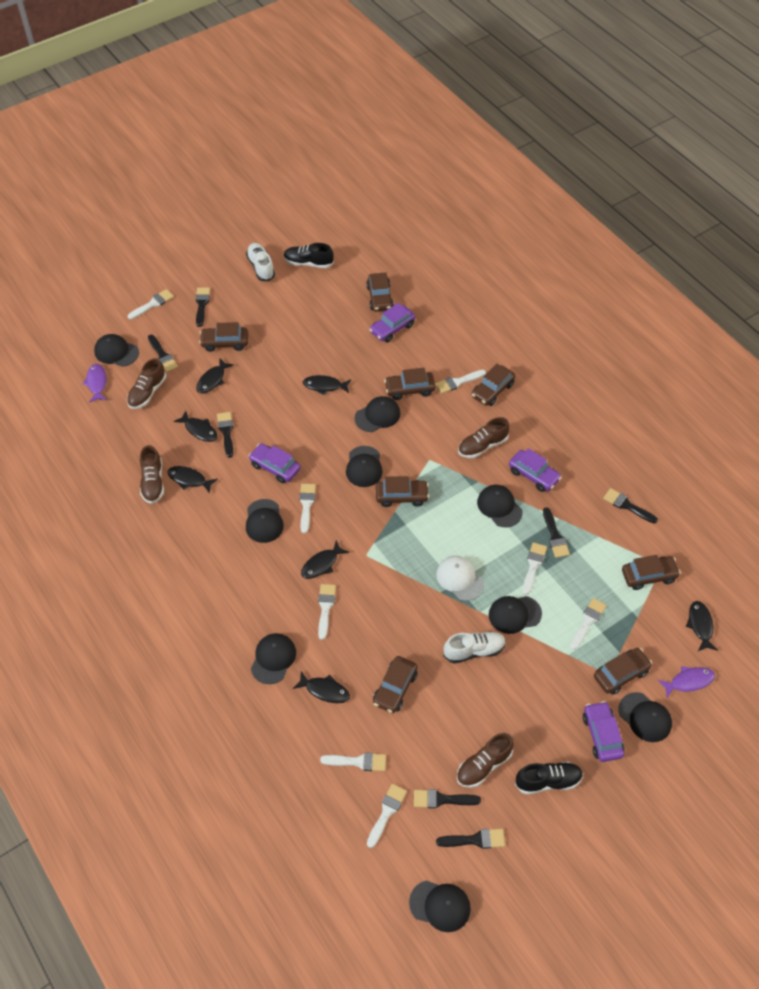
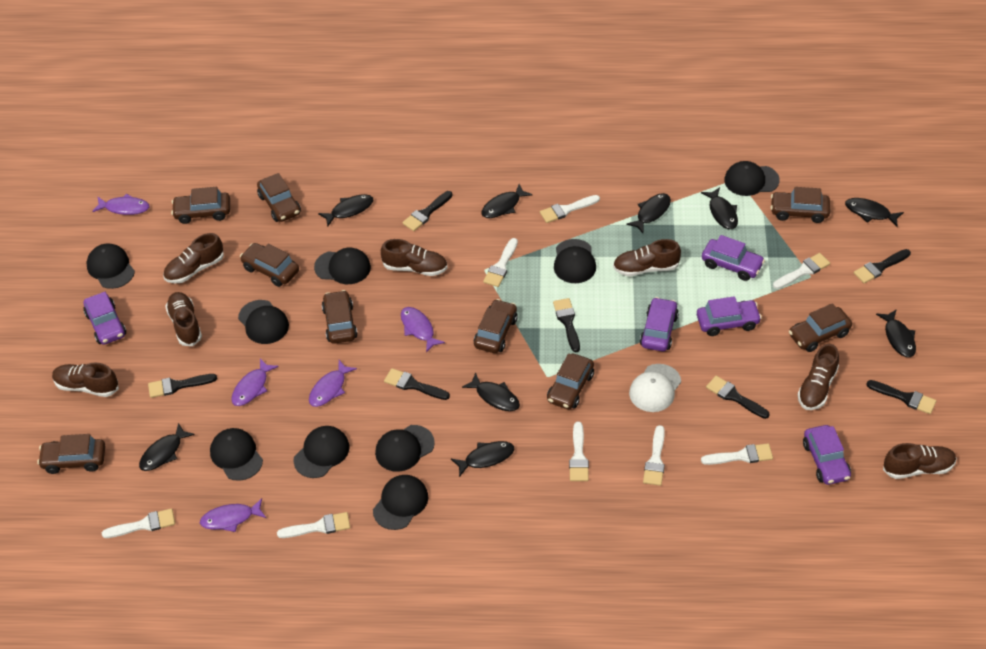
black fish: 7 -> 9
black shoe: 2 -> 0
brown car: 8 -> 9
brown shoe: 4 -> 7
purple car: 4 -> 5
purple fish: 2 -> 5
white shoe: 2 -> 0

